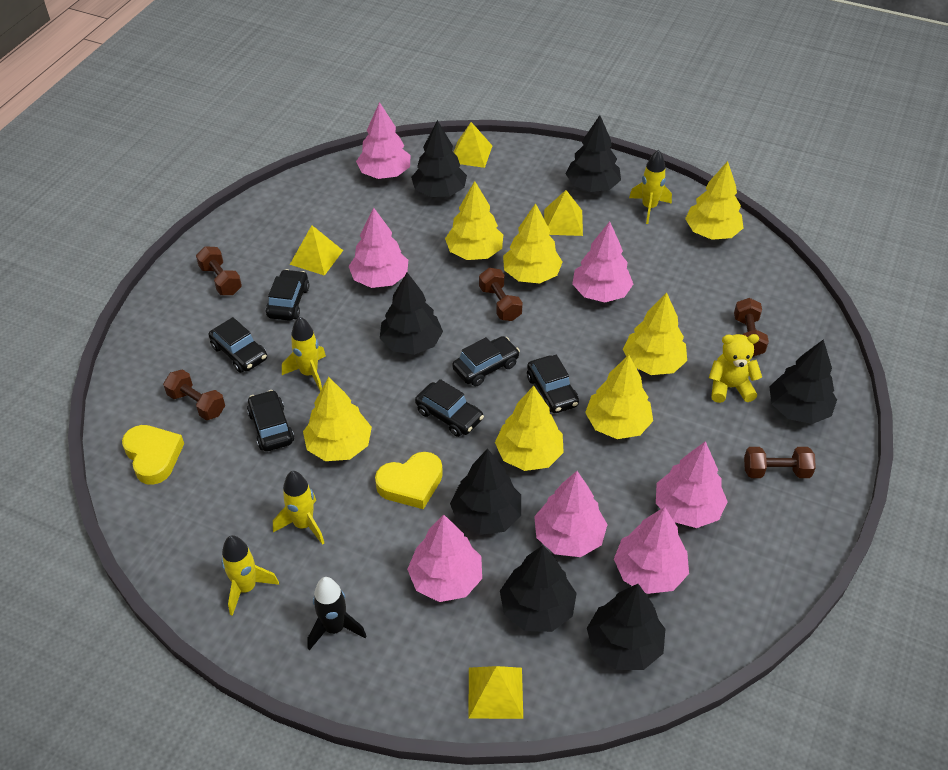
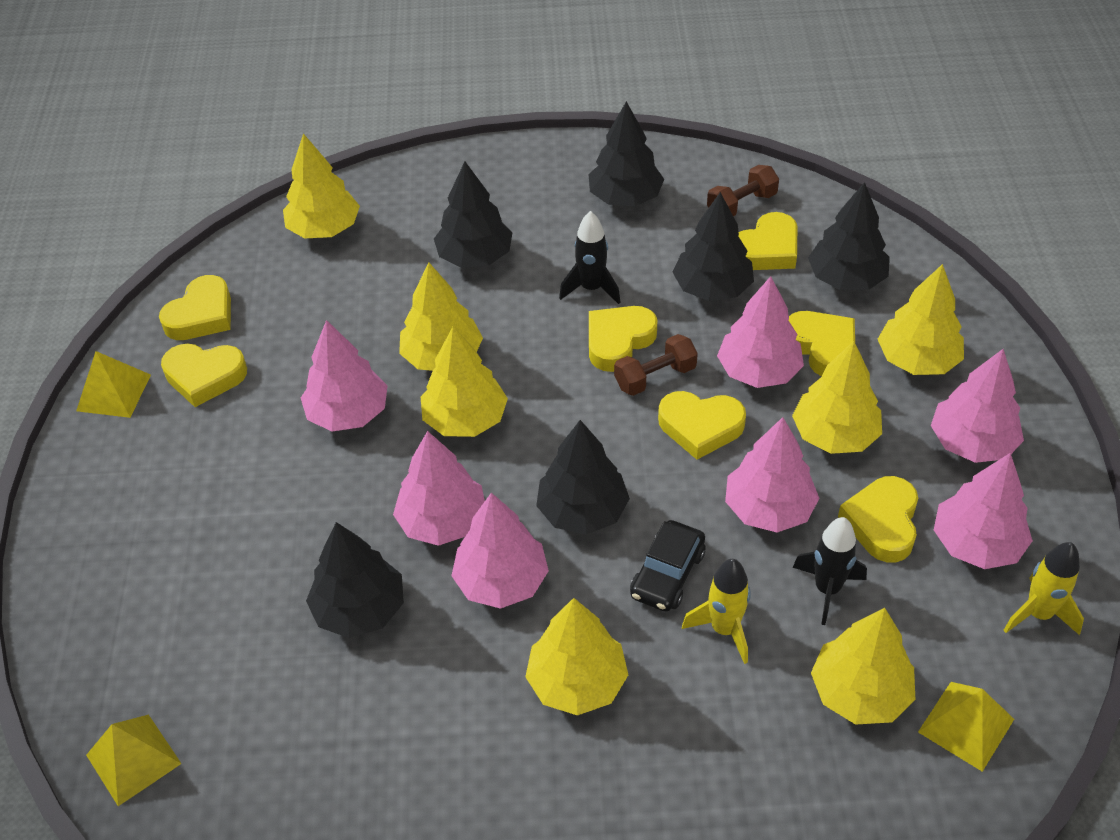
black car: 6 -> 1
black rocket: 1 -> 2
black tree: 7 -> 6
brown dumbbell: 5 -> 2
yellow heart: 2 -> 7
yellow pyramid: 4 -> 3
yellow rocket: 4 -> 2
yellow teddy bear: 1 -> 0

